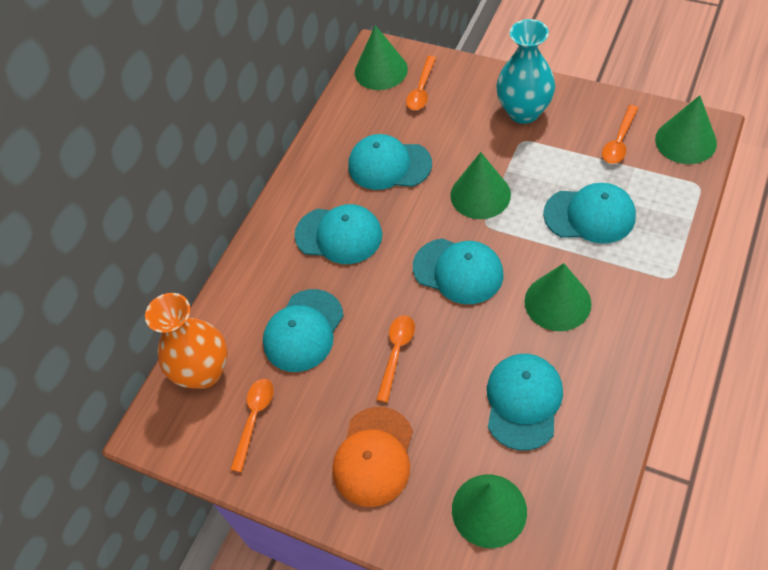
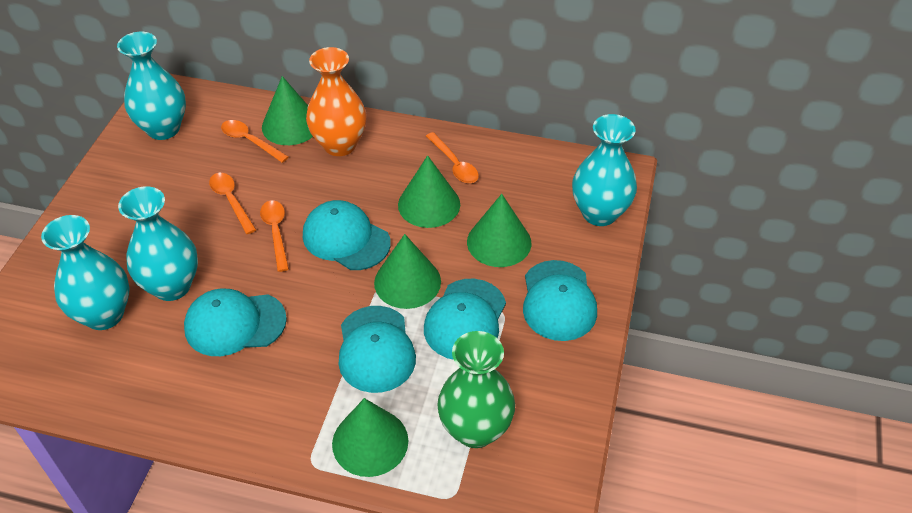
green vase: 0 -> 1
orange cap: 1 -> 0
turquoise cap: 6 -> 5
turquoise vase: 1 -> 4

